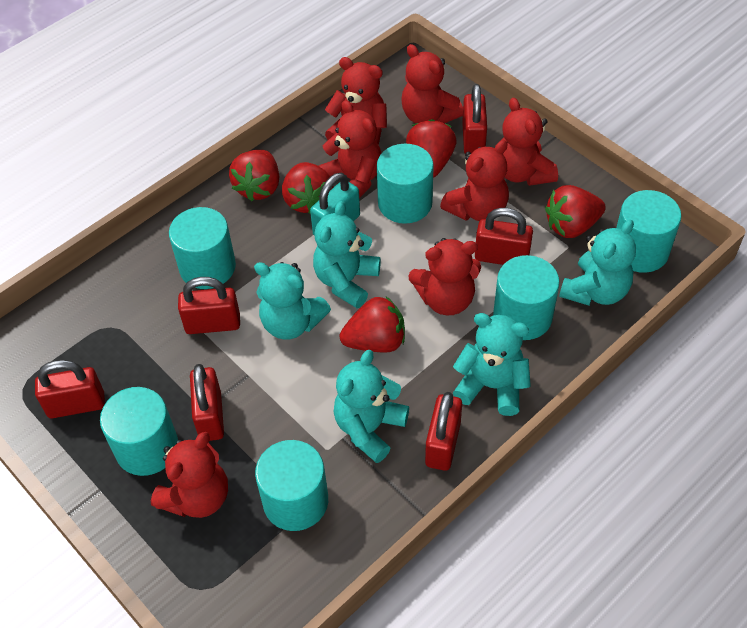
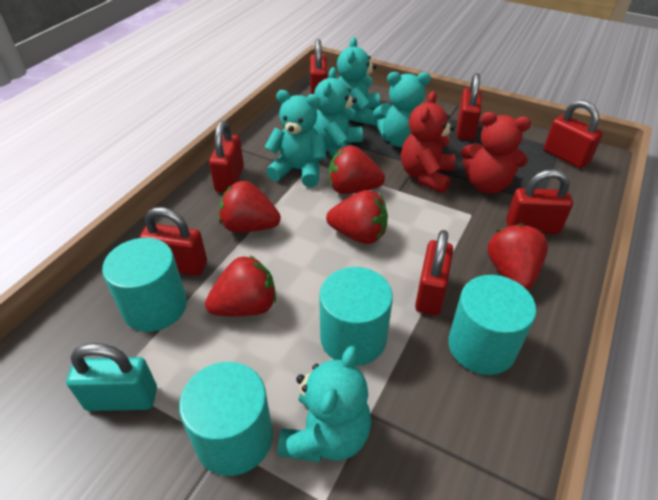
red padlock: 6 -> 7
red teddy bear: 7 -> 2
turquoise cylinder: 6 -> 4

